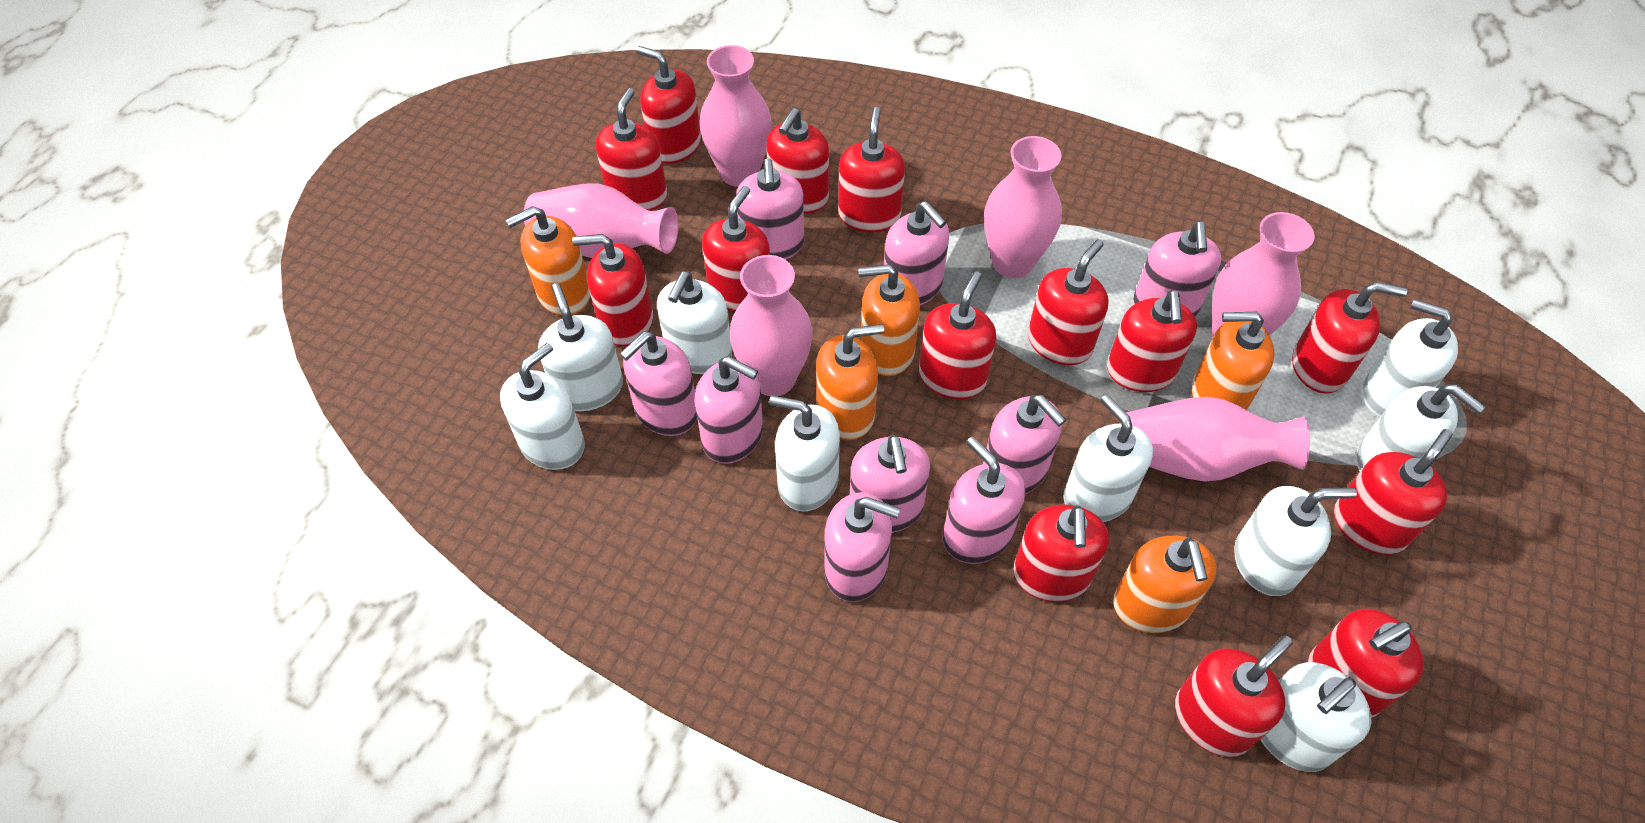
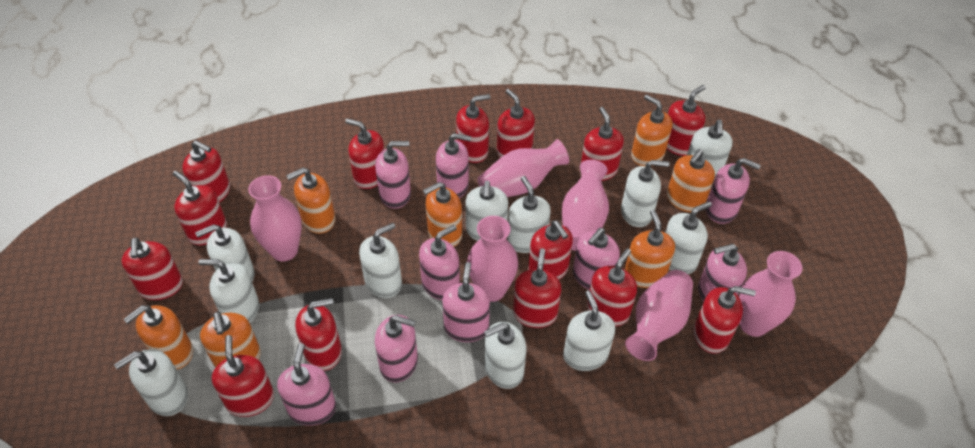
orange soap dispenser: 5 -> 7
white soap dispenser: 9 -> 11

